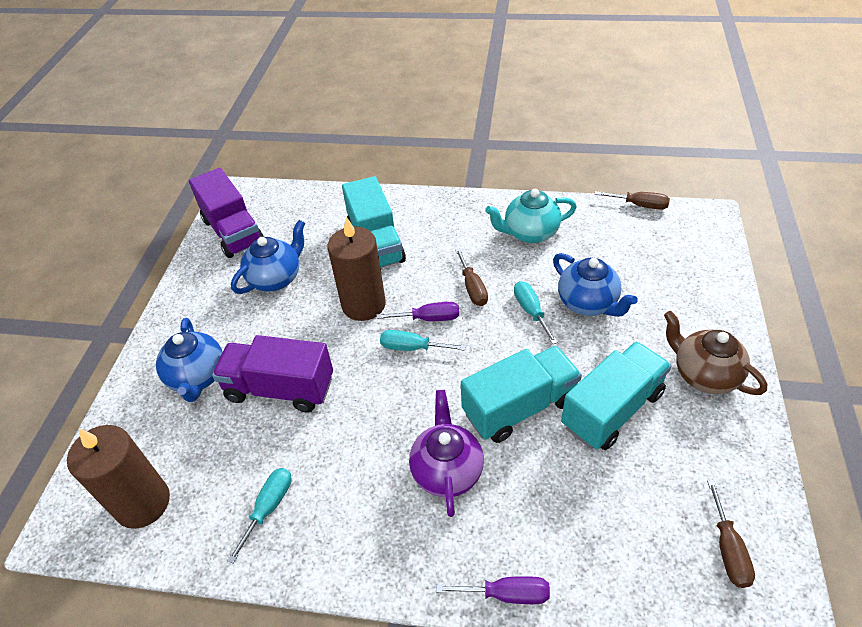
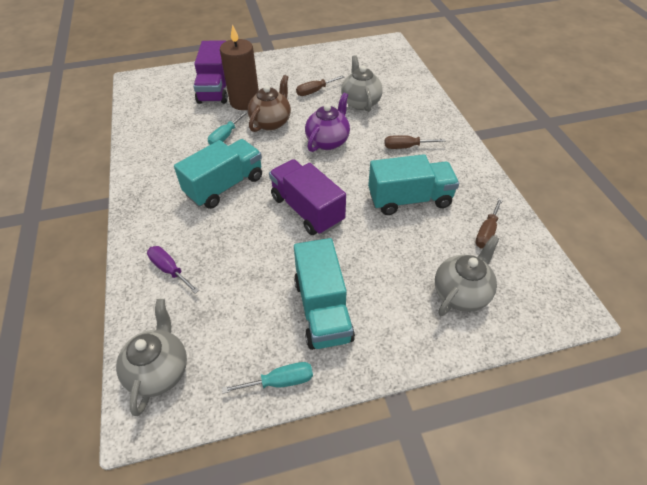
blue teapot: 3 -> 0
brown candle: 2 -> 1
grey teapot: 0 -> 3
purple screwdriver: 2 -> 1
turquoise screwdriver: 3 -> 2
turquoise teapot: 1 -> 0

